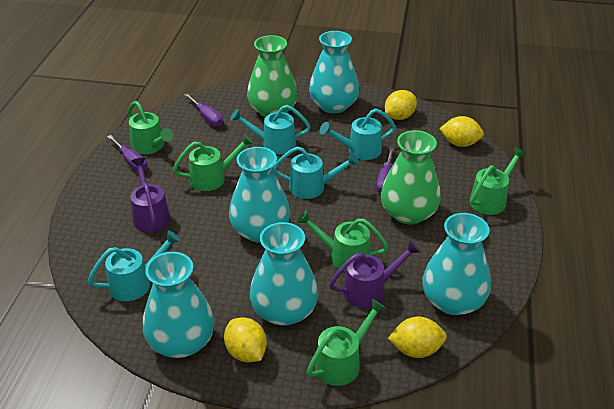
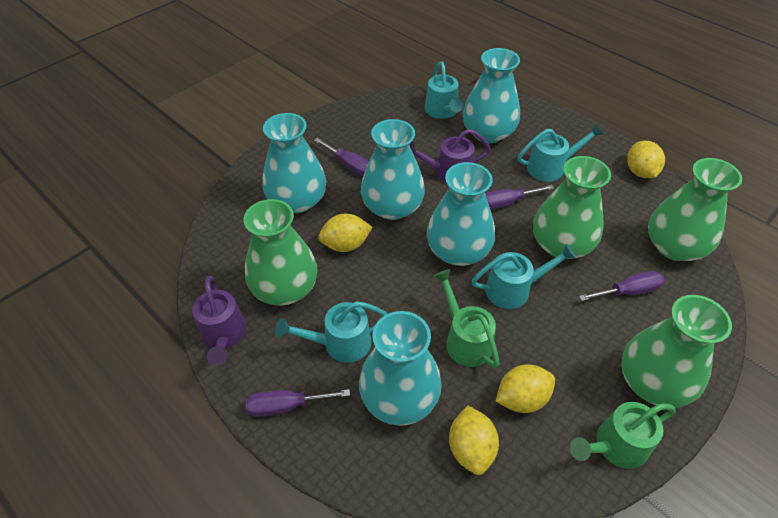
green vase: 2 -> 4
green watering can: 5 -> 2
purple screwdriver: 3 -> 4

